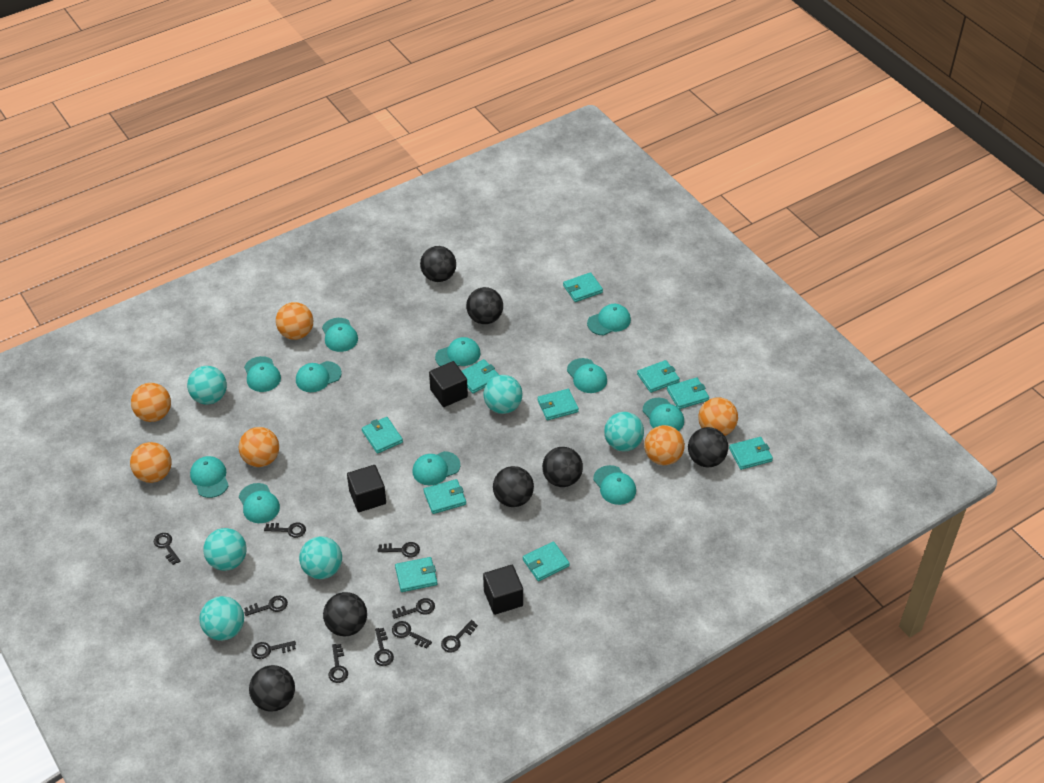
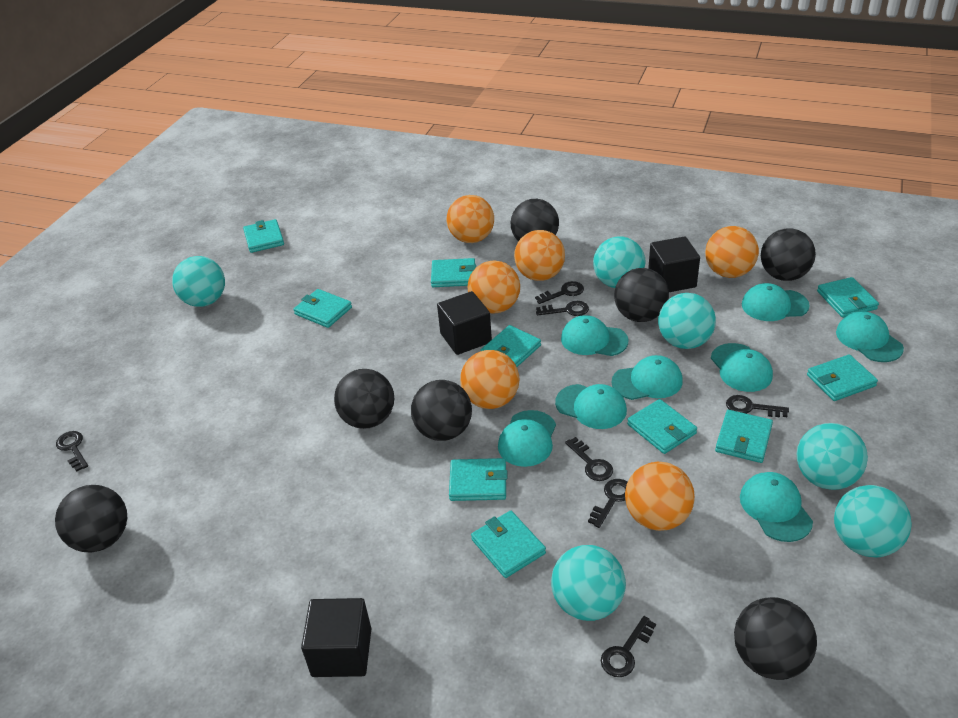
black key: 10 -> 7
turquoise cap: 11 -> 8

